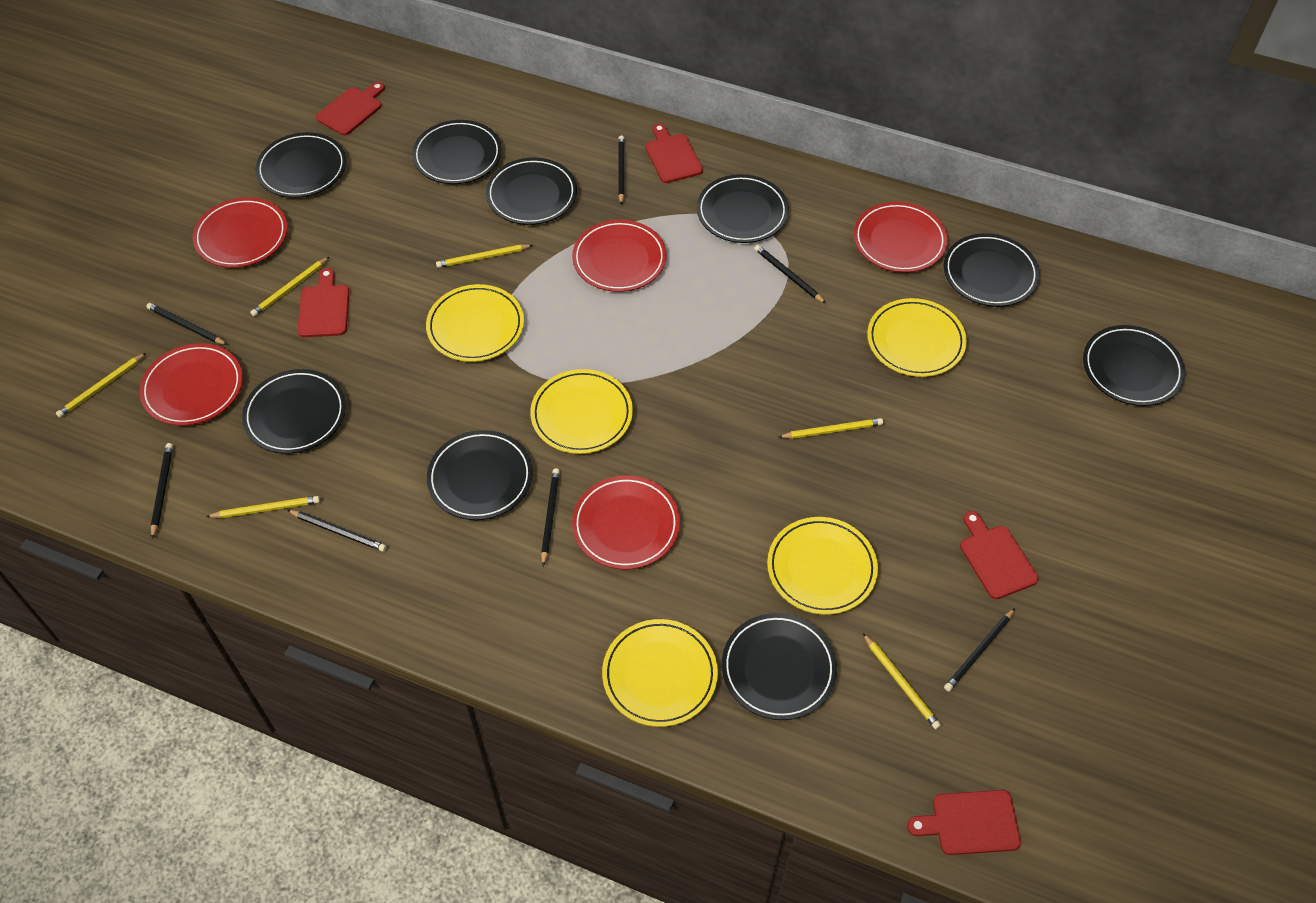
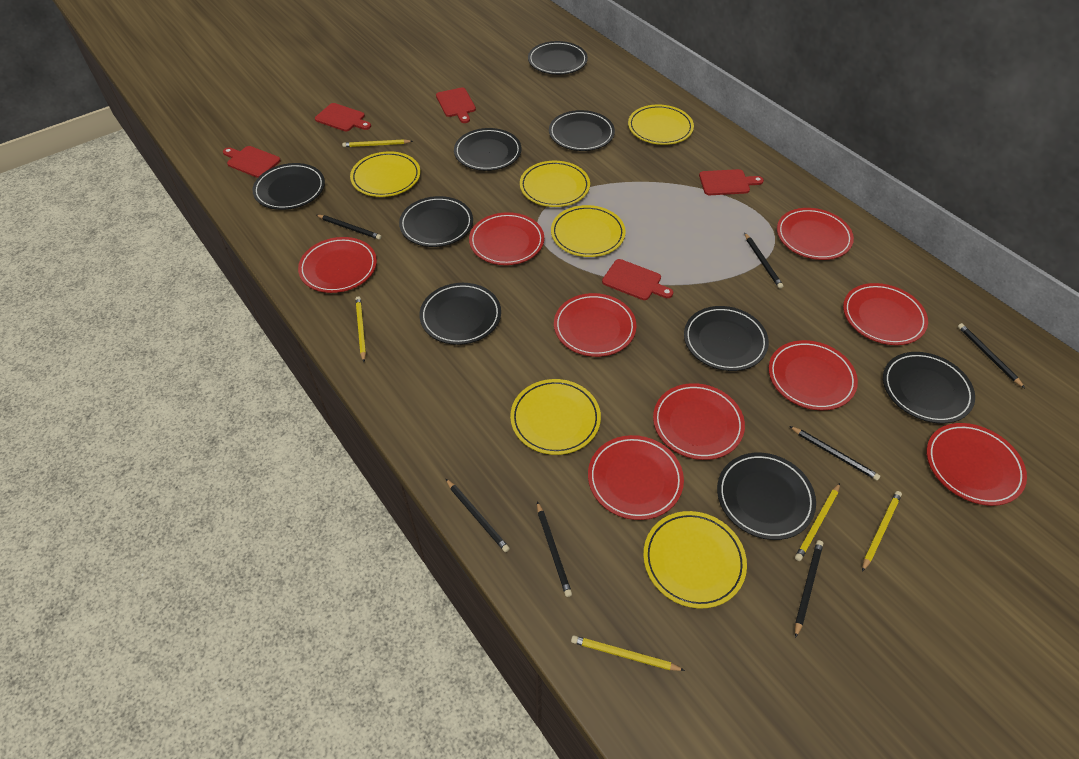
red plate: 5 -> 9
yellow pencil: 6 -> 5
yellow plate: 5 -> 6

